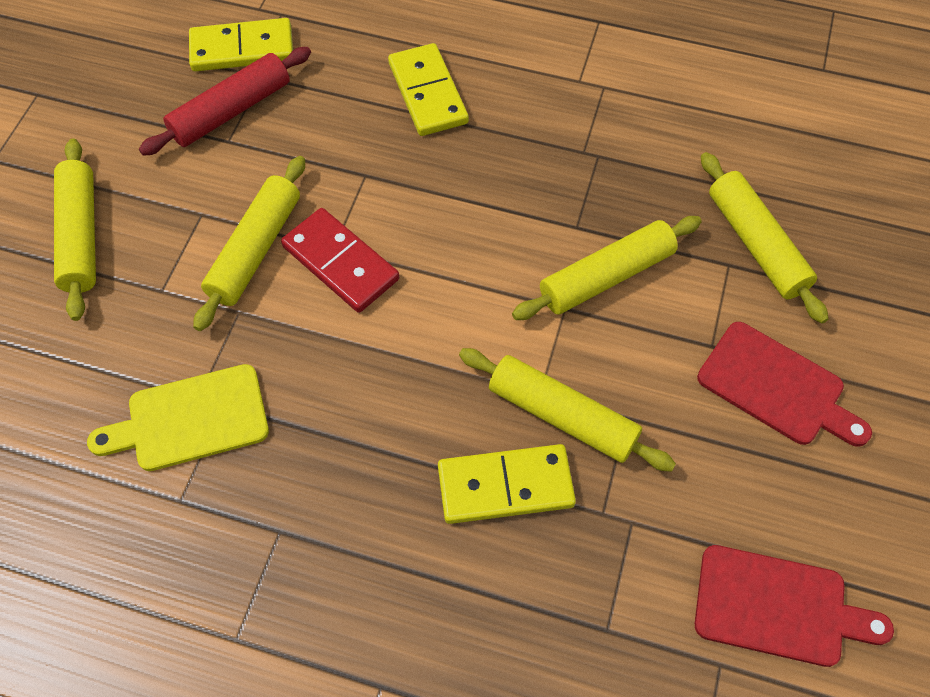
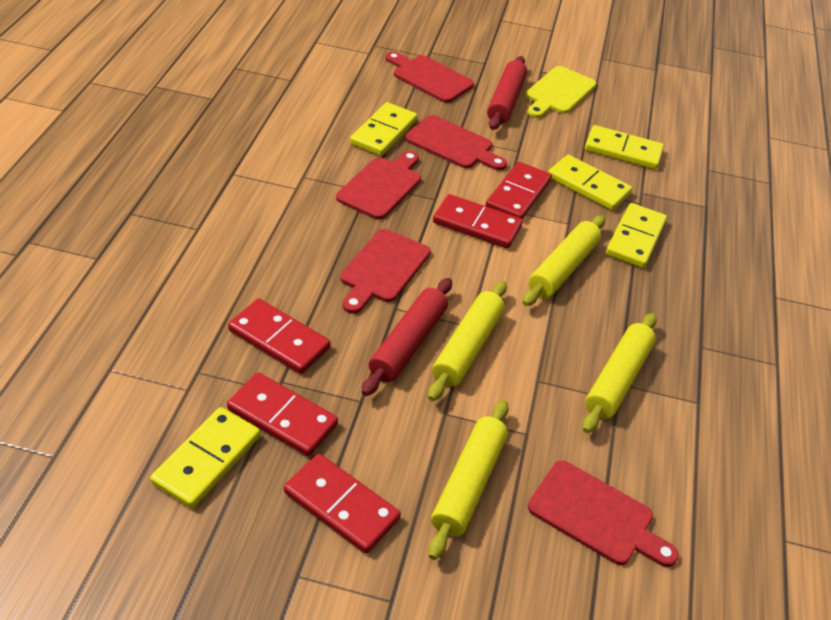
red cutting board: 2 -> 5
red domino: 1 -> 5
red rolling pin: 1 -> 2
yellow domino: 3 -> 5
yellow rolling pin: 5 -> 4

